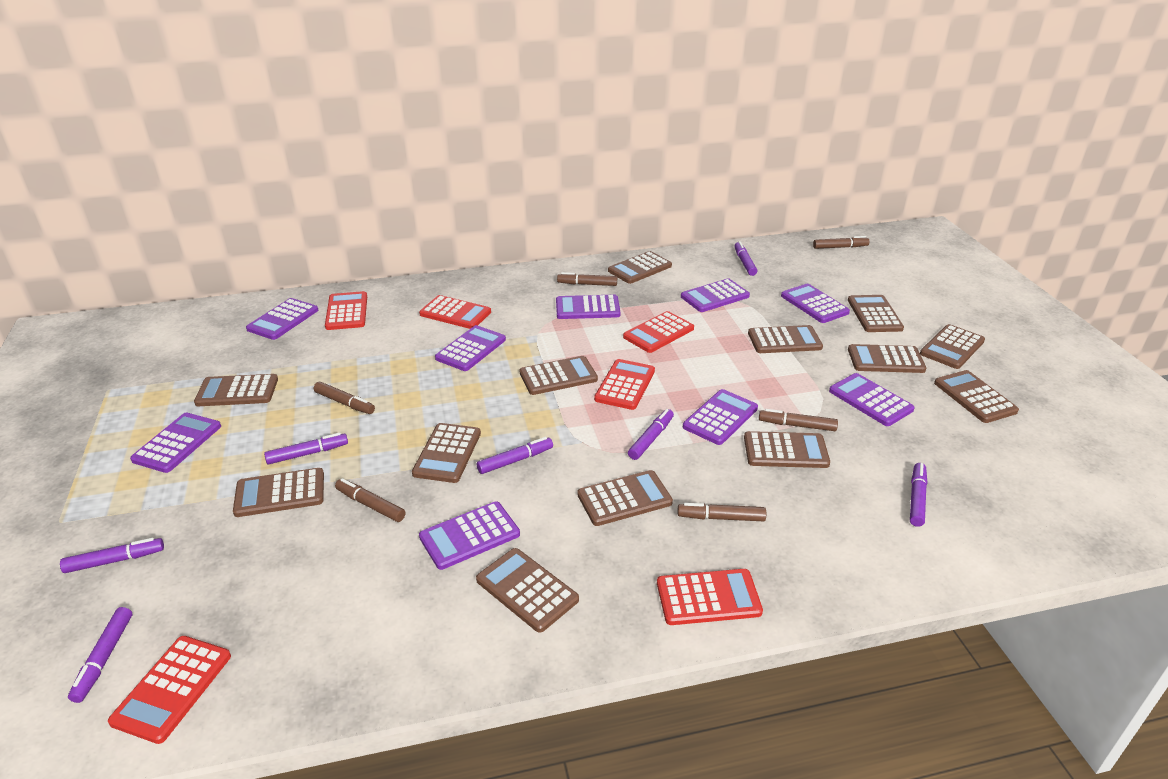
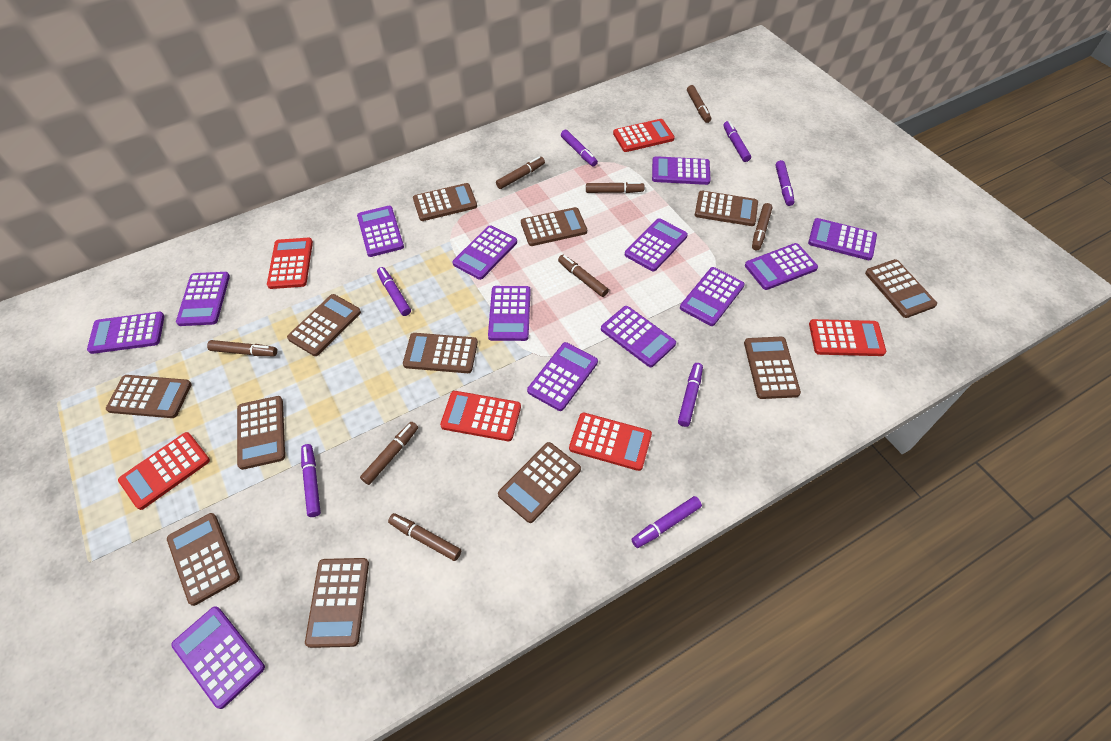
brown calculator: 13 -> 12
brown marker: 6 -> 8
purple calculator: 9 -> 13

